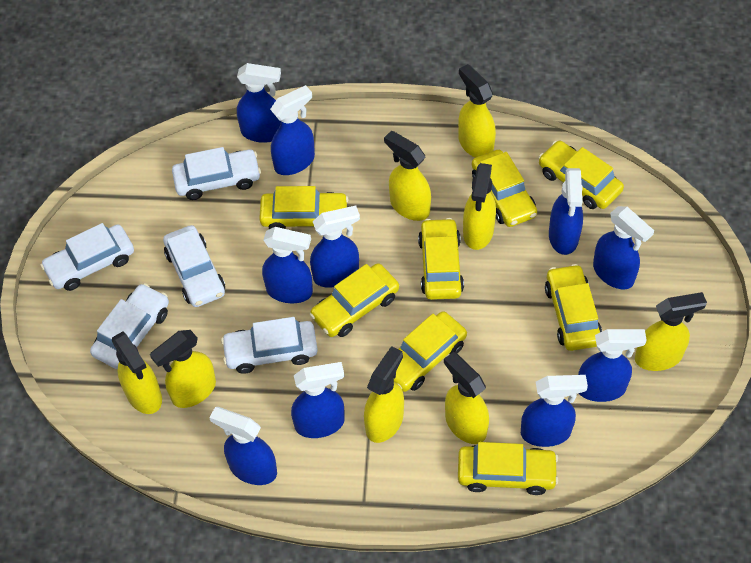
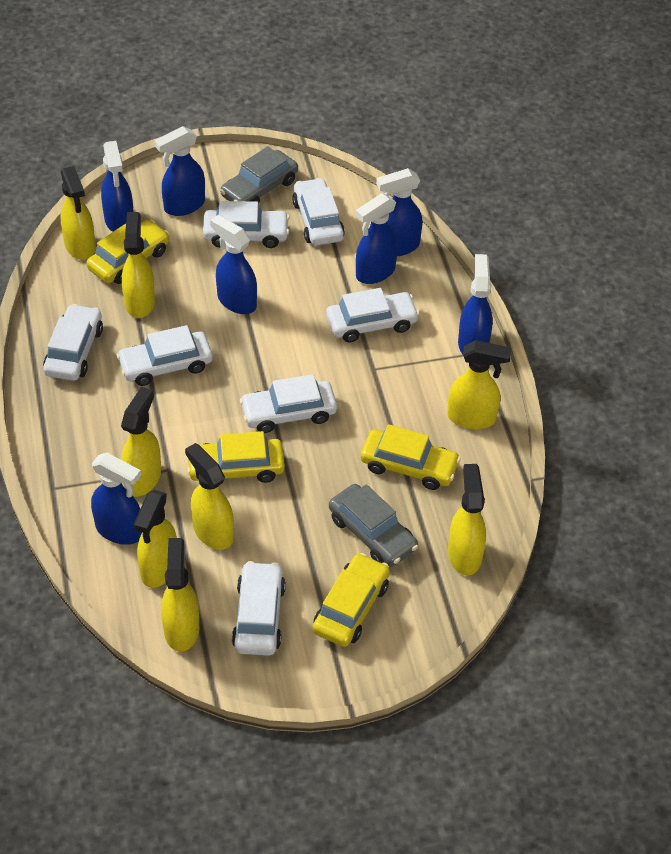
blue spray bottle: 10 -> 7
grey car: 0 -> 2
white car: 5 -> 7
yellow car: 8 -> 4

